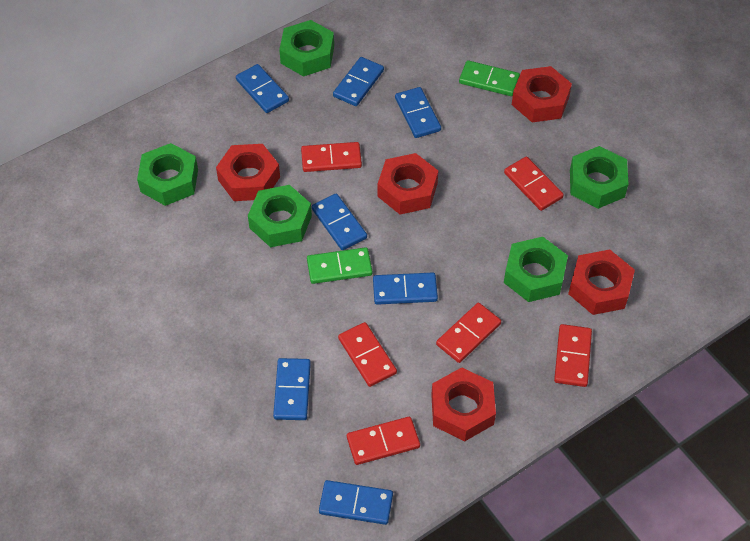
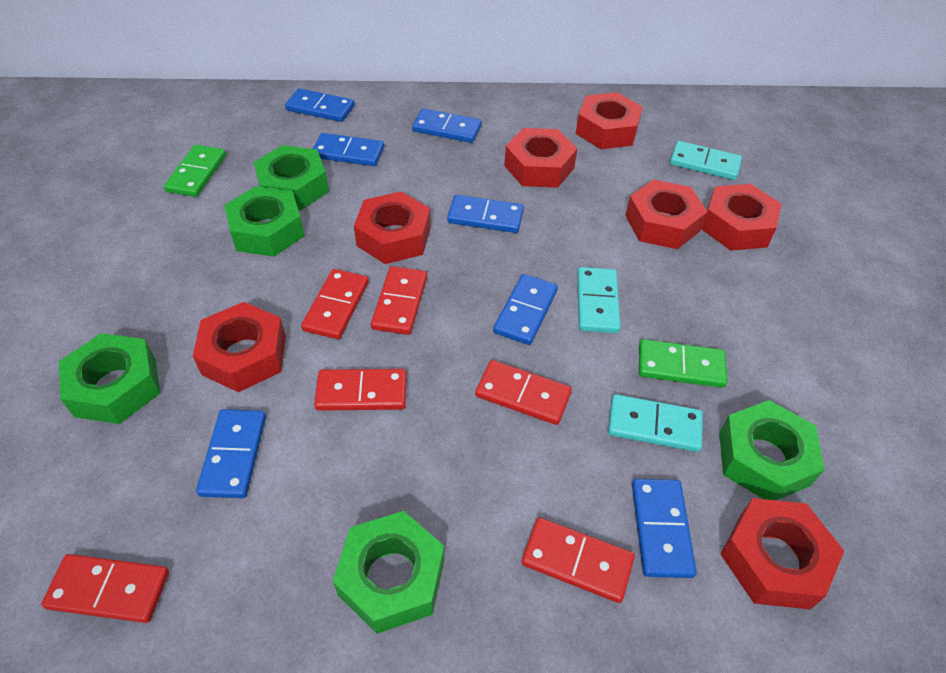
red nut: 5 -> 7
turquoise domino: 0 -> 3

